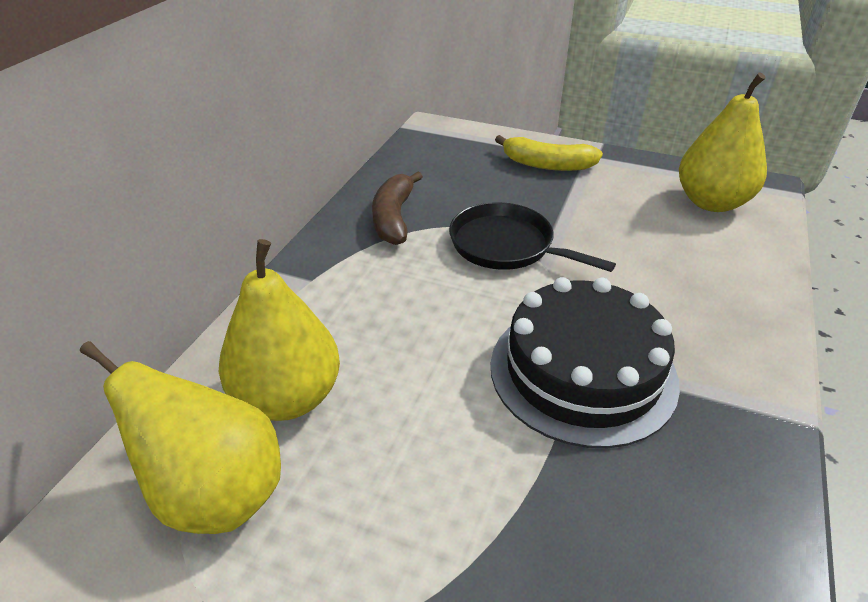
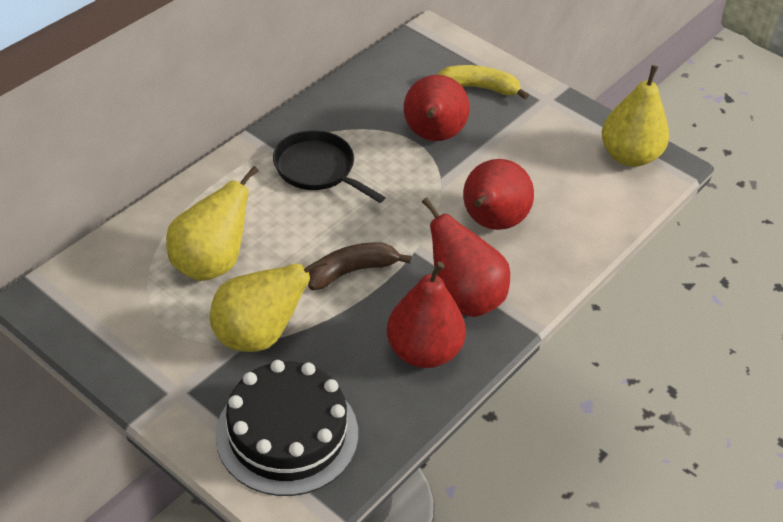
red pear: 0 -> 4

